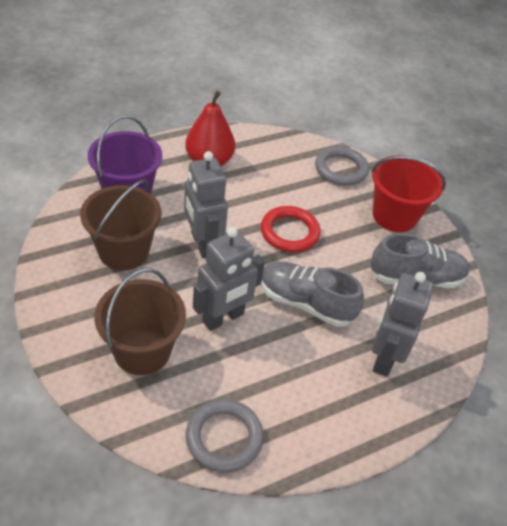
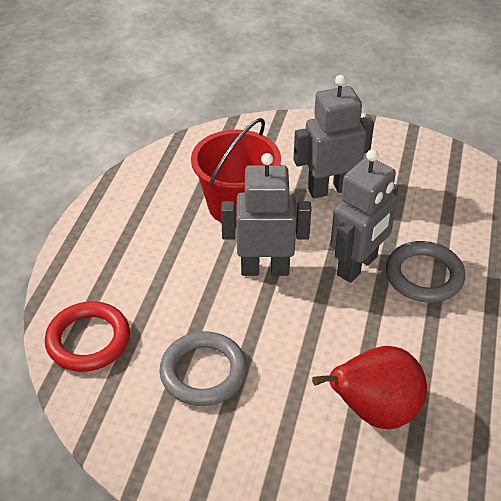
brown bucket: 2 -> 0
grey shoe: 2 -> 0
purple bucket: 1 -> 0

